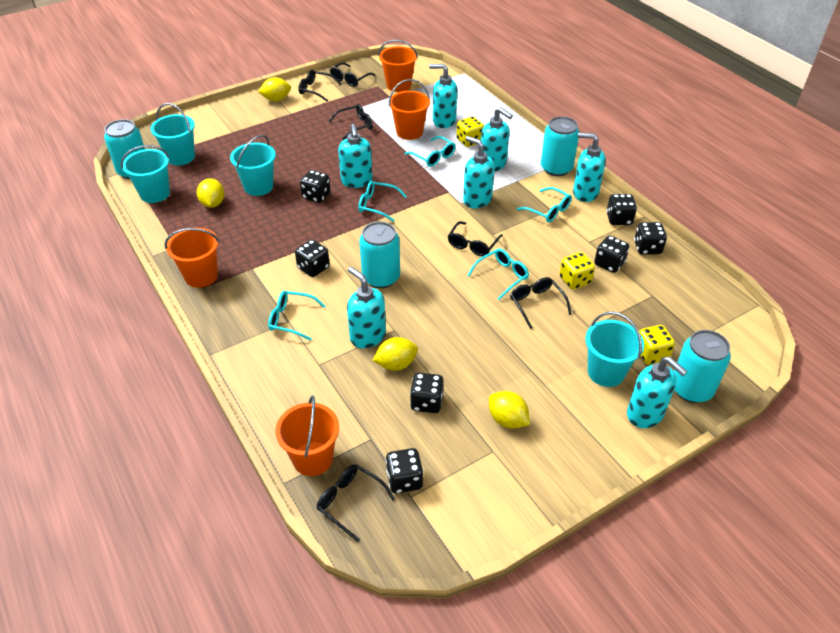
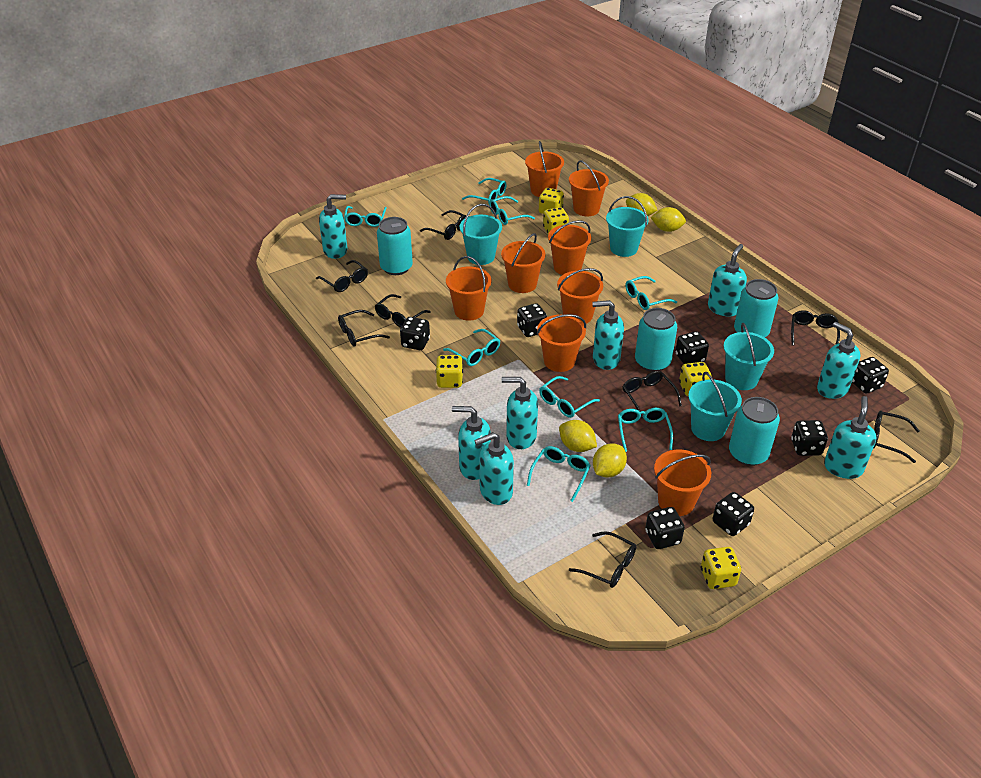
black glasses: 6 -> 8
orange bucket: 4 -> 8
turquoise glasses: 5 -> 8
turquoise soap dispenser: 7 -> 8
yellow dice: 3 -> 5

